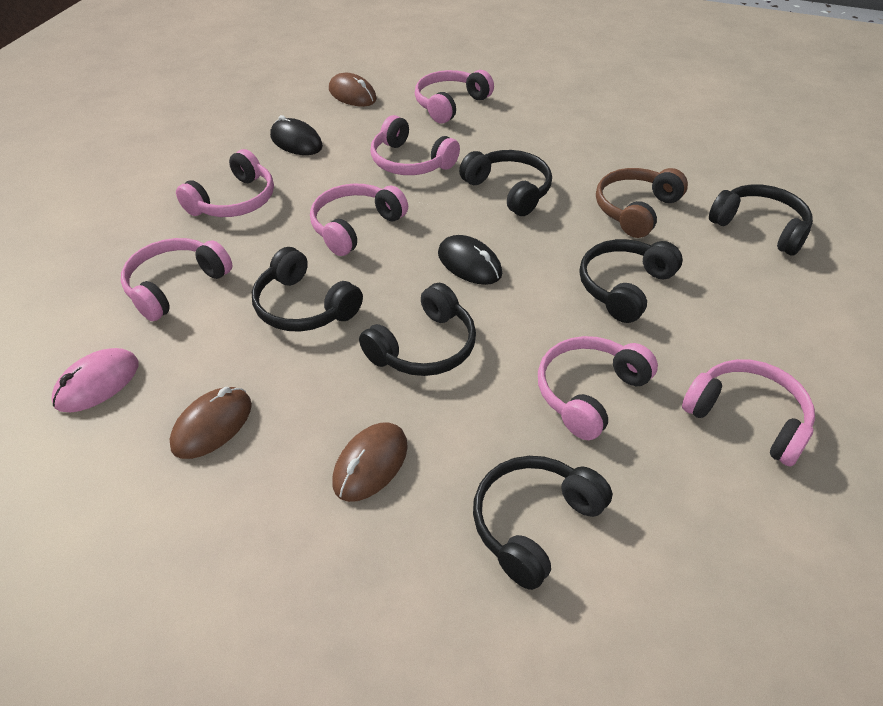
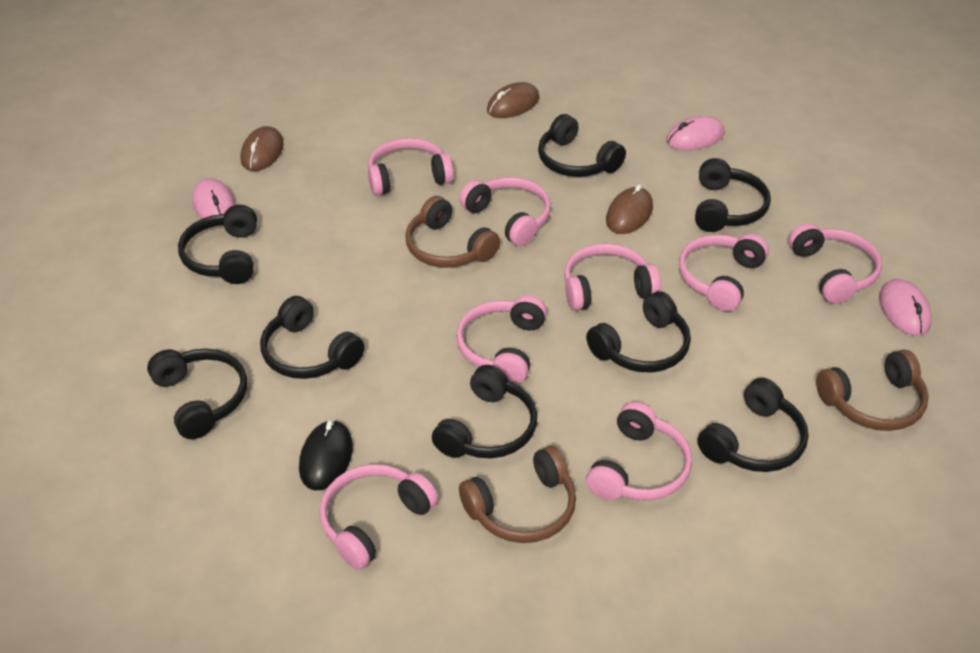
black headphones: 6 -> 8
black mouse: 2 -> 1
brown headphones: 1 -> 3
pink headphones: 7 -> 8
pink mouse: 1 -> 3

